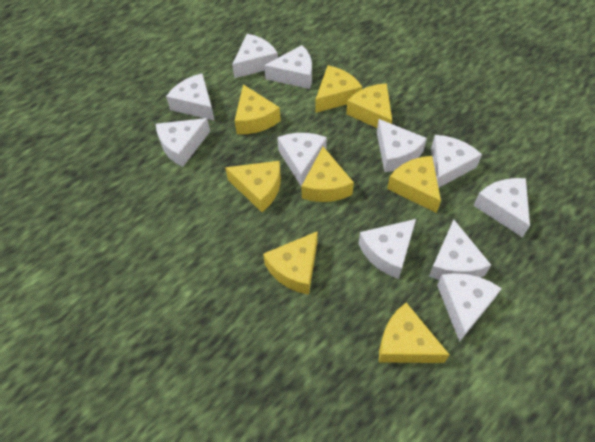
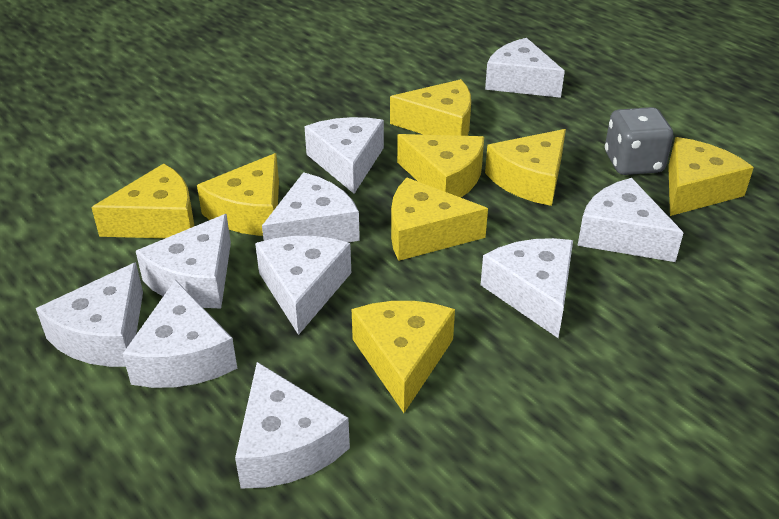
grey dice: 0 -> 1
white cheese: 11 -> 10

